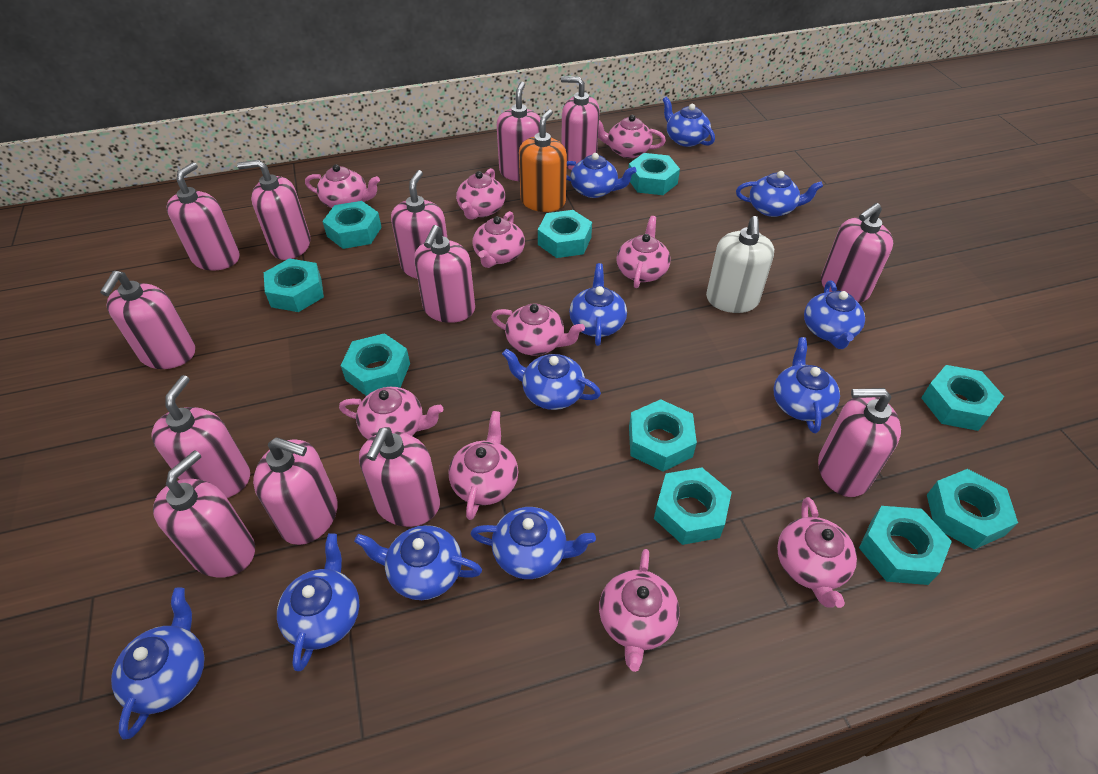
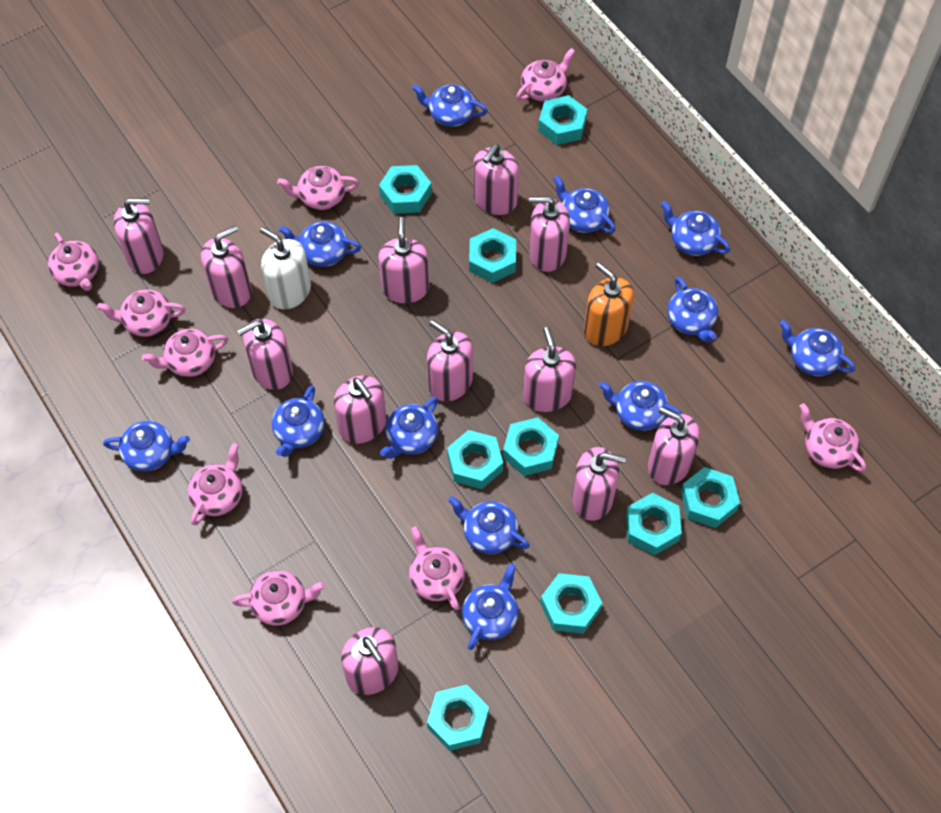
blue teapot: 11 -> 12
pink soap dispenser: 13 -> 12
pink teapot: 10 -> 9
turquoise nut: 10 -> 9

